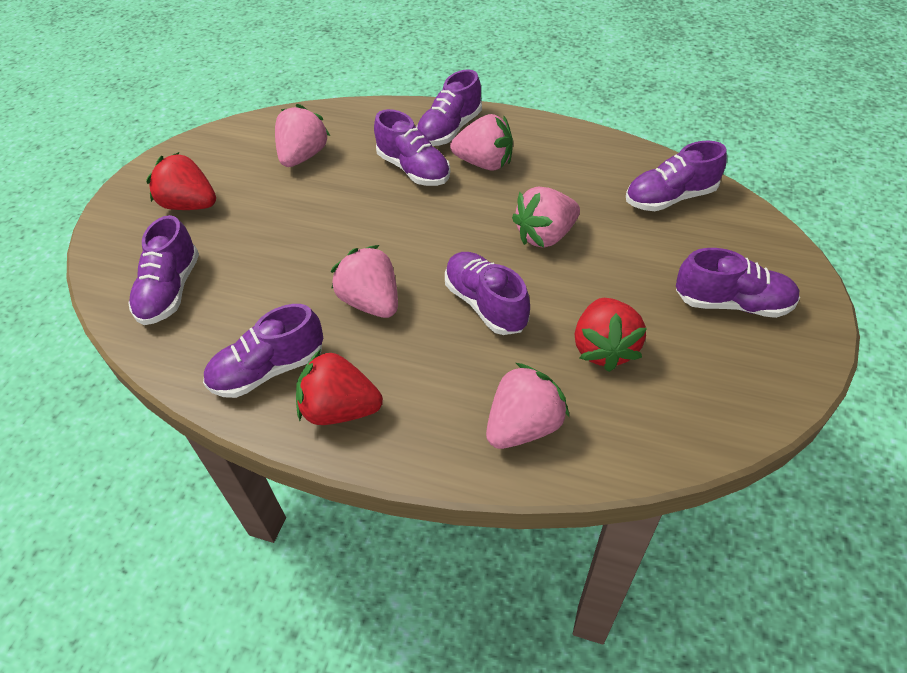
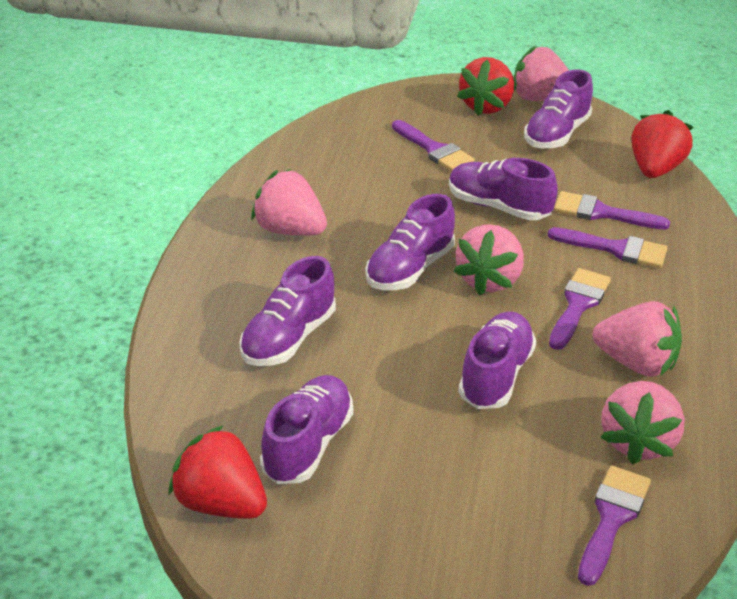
purple brush: 0 -> 5
purple shoe: 7 -> 6

